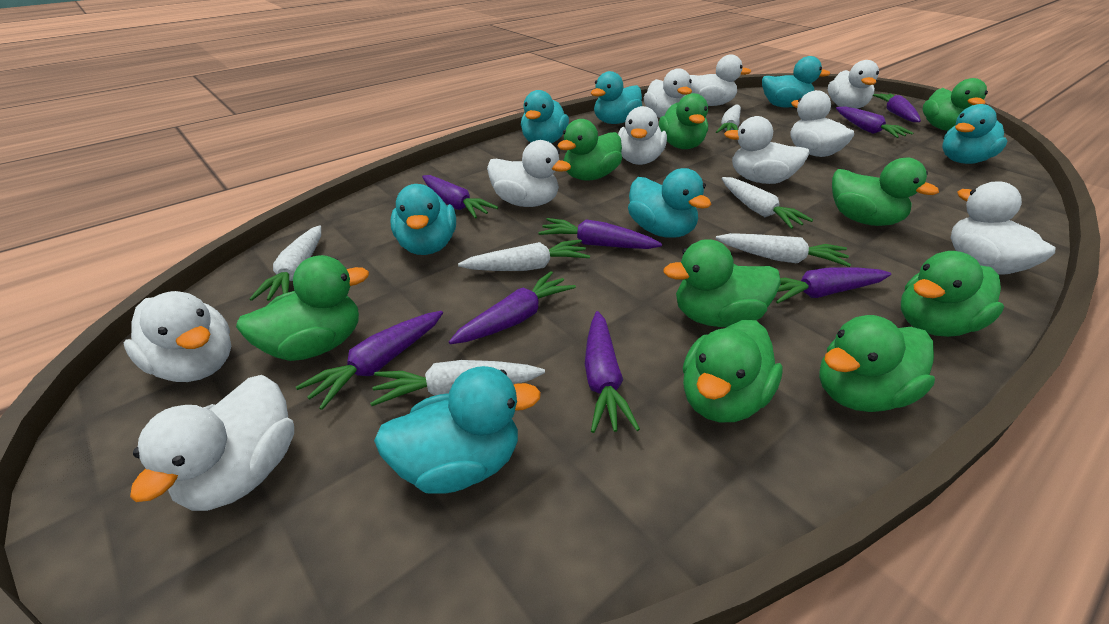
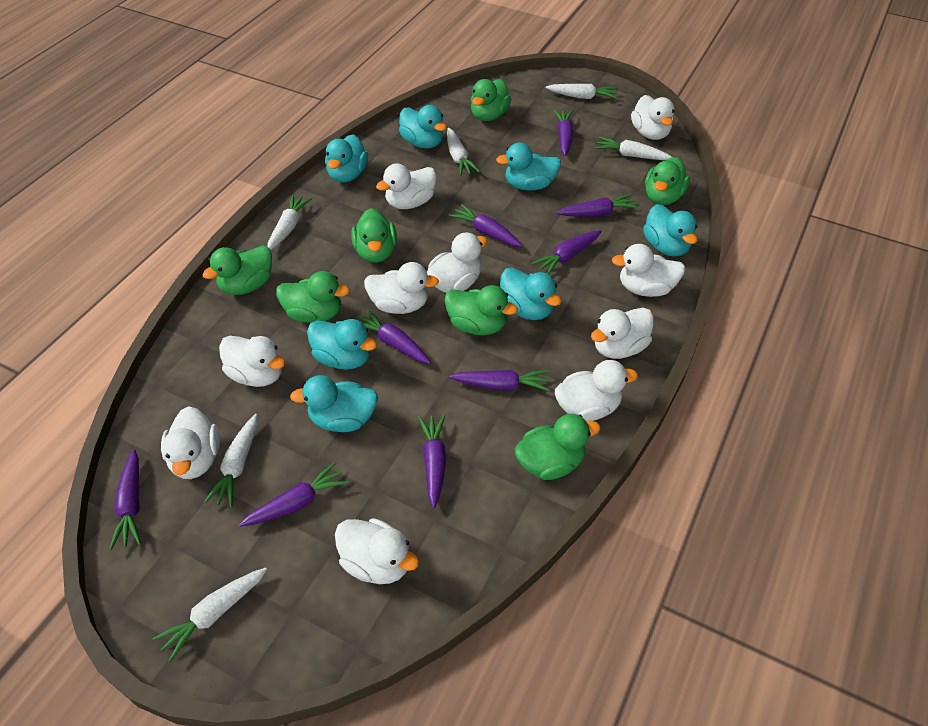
green duck: 9 -> 7
purple carrot: 8 -> 9

